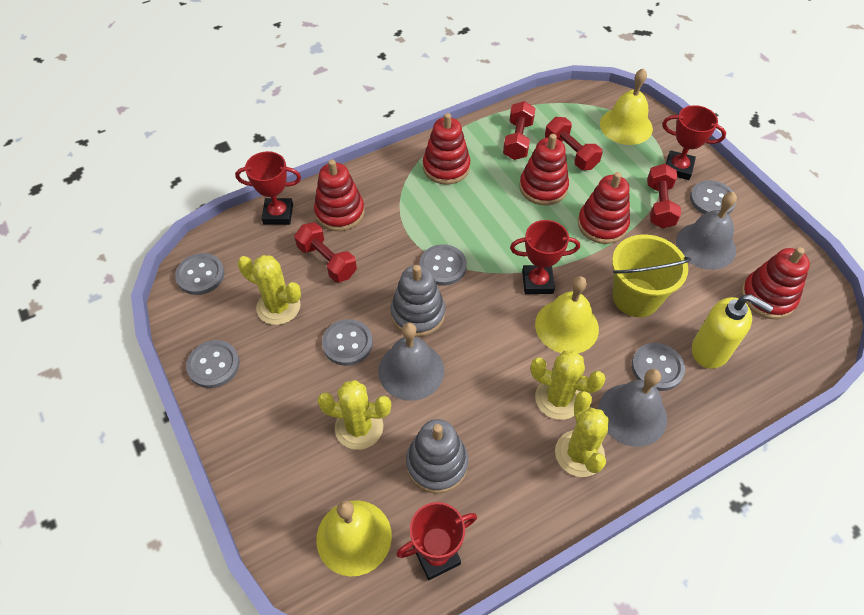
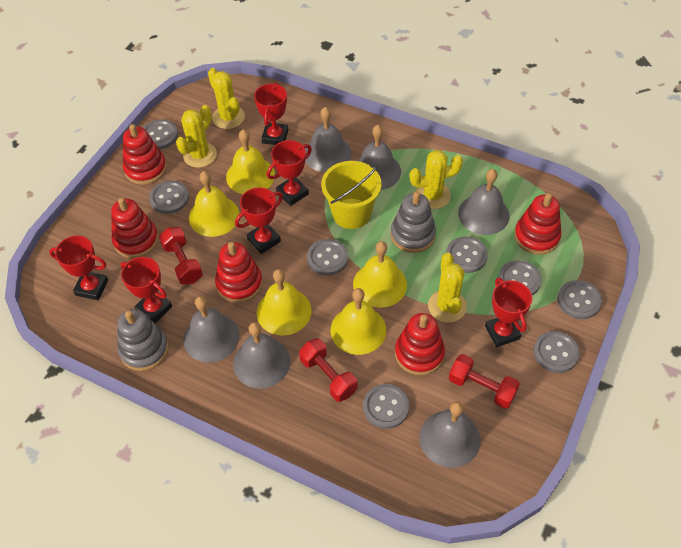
grey bell: 3 -> 6
grey button: 6 -> 8
red dumbbell: 4 -> 3
red trophy: 4 -> 6
yellow bell: 3 -> 5
yellow soap dispenser: 1 -> 0

